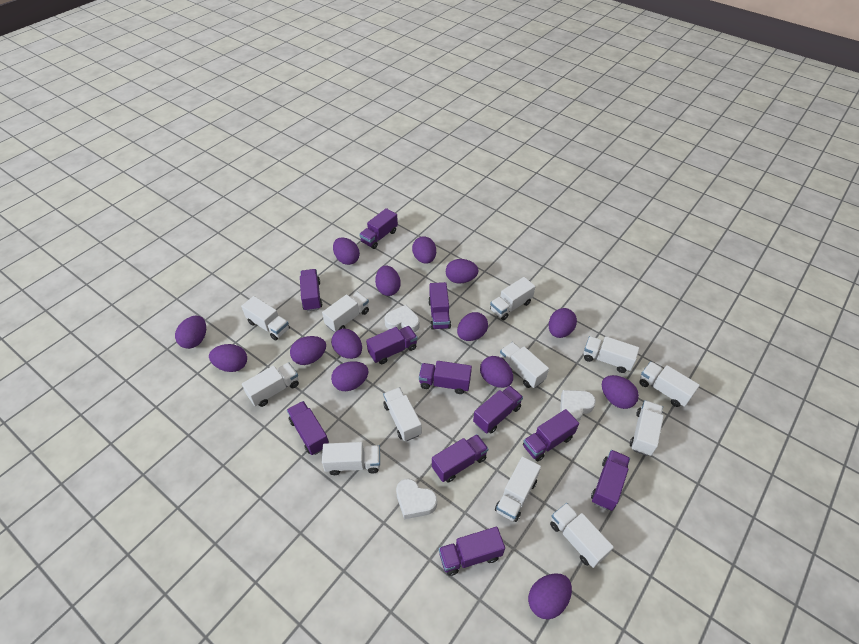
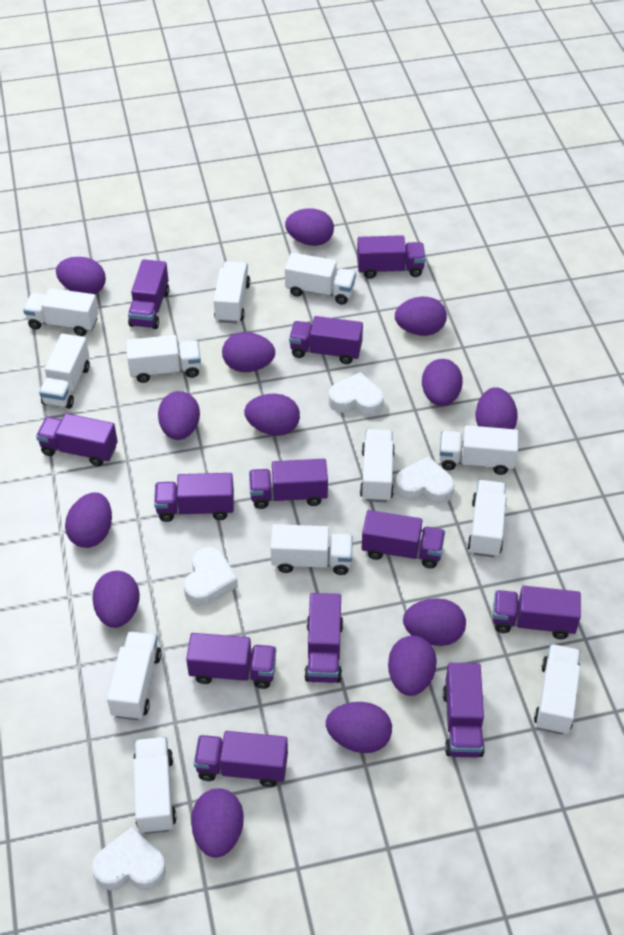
purple truck: 11 -> 12
white heart: 3 -> 4

